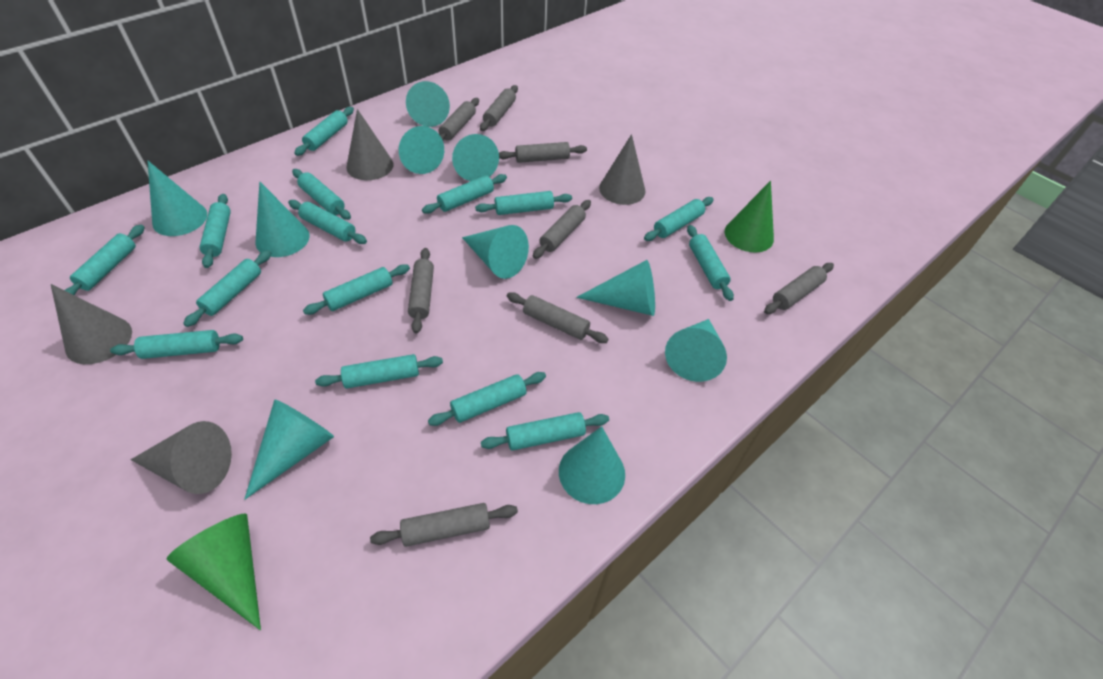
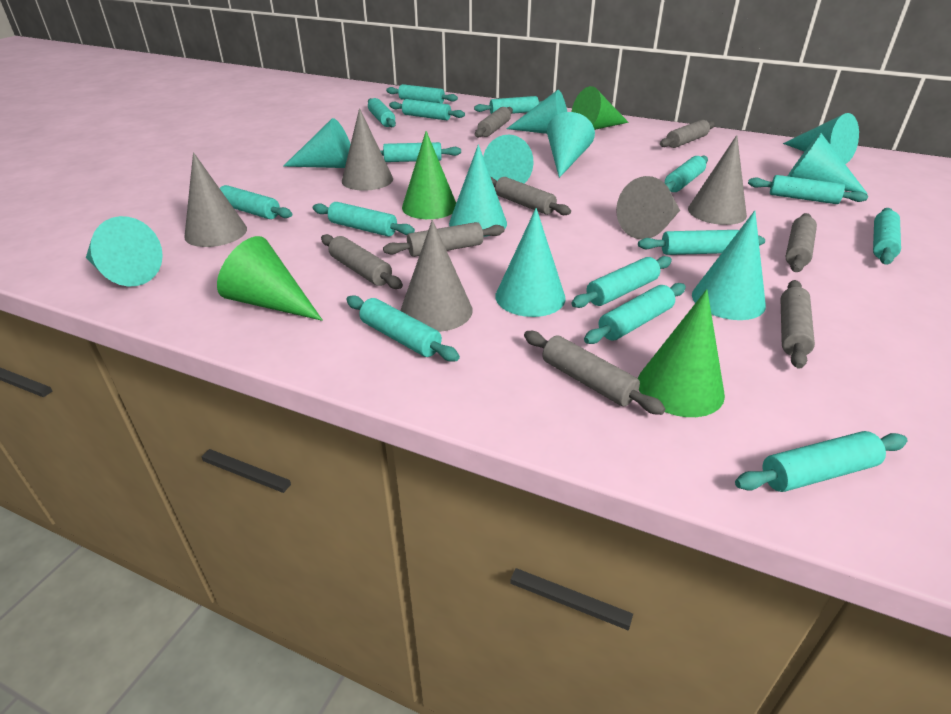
green cone: 2 -> 4
grey cone: 4 -> 5

